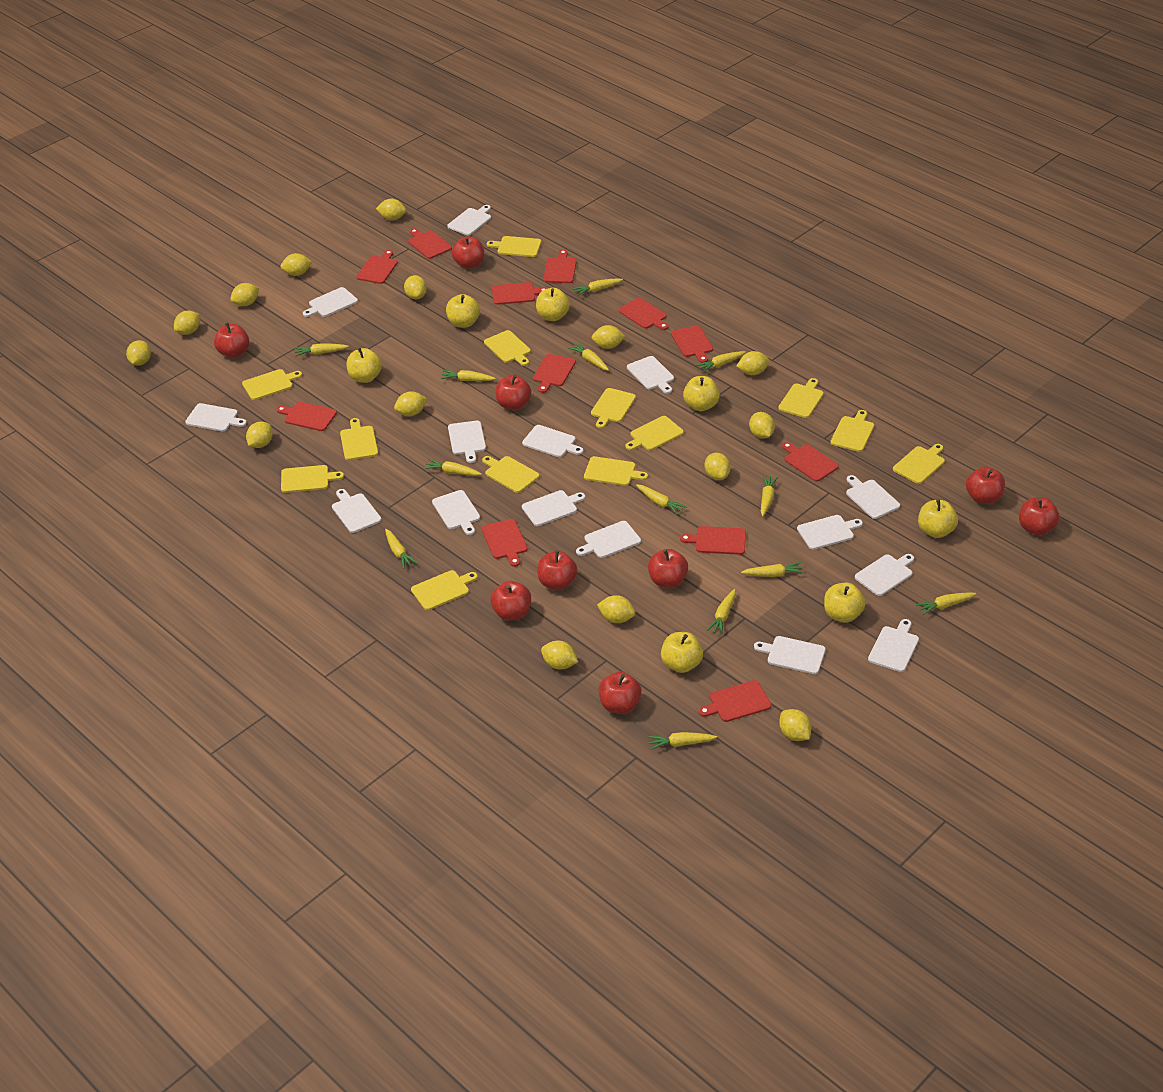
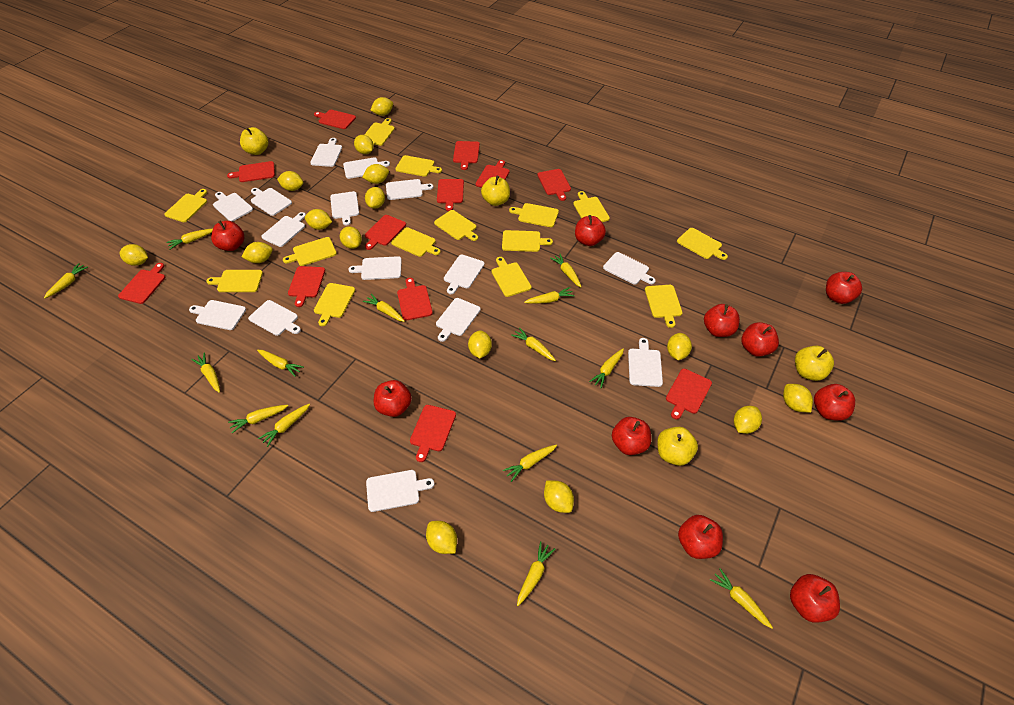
red apple: 9 -> 10
yellow apple: 7 -> 4
yellow carrot: 13 -> 14
yellow cutting board: 13 -> 14

